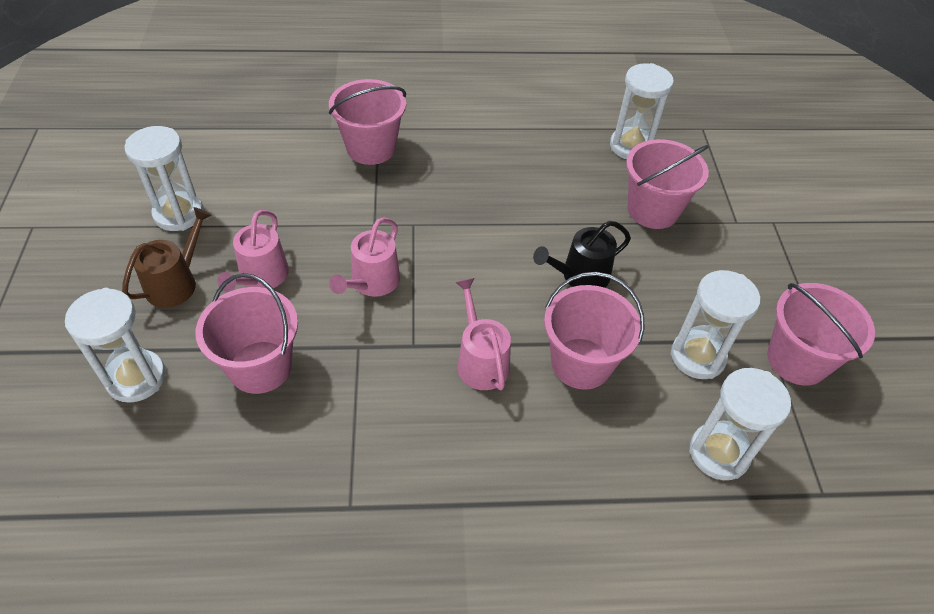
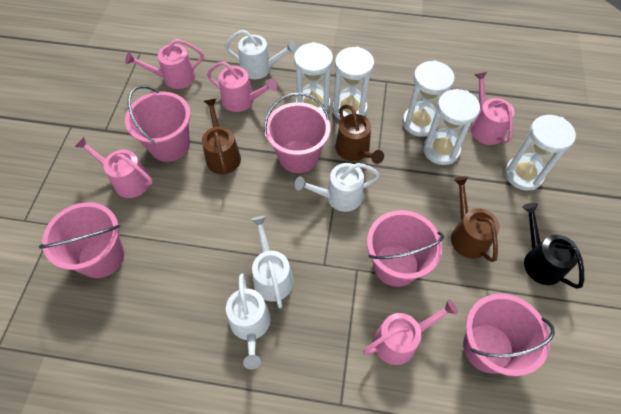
brown watering can: 1 -> 3
pink watering can: 3 -> 5
white watering can: 0 -> 4

